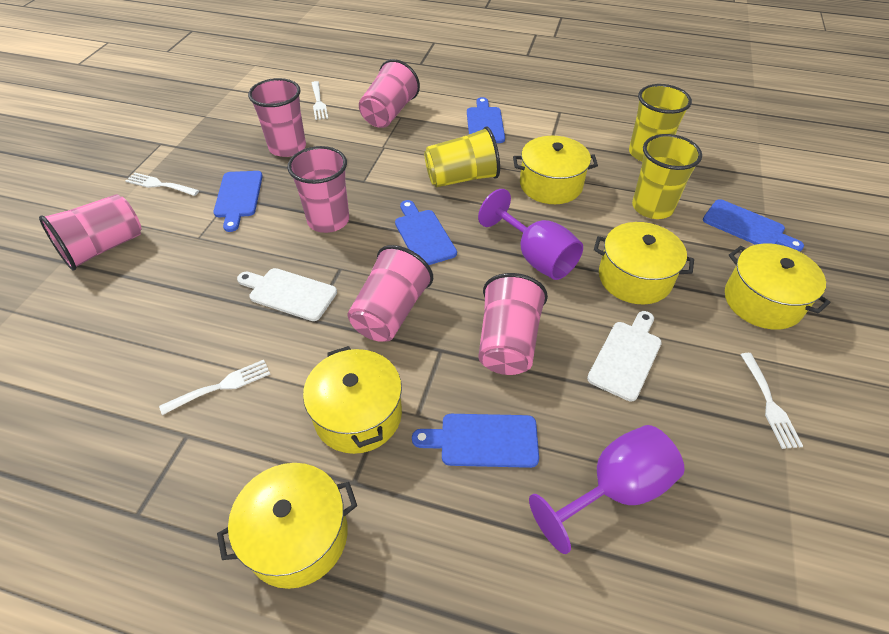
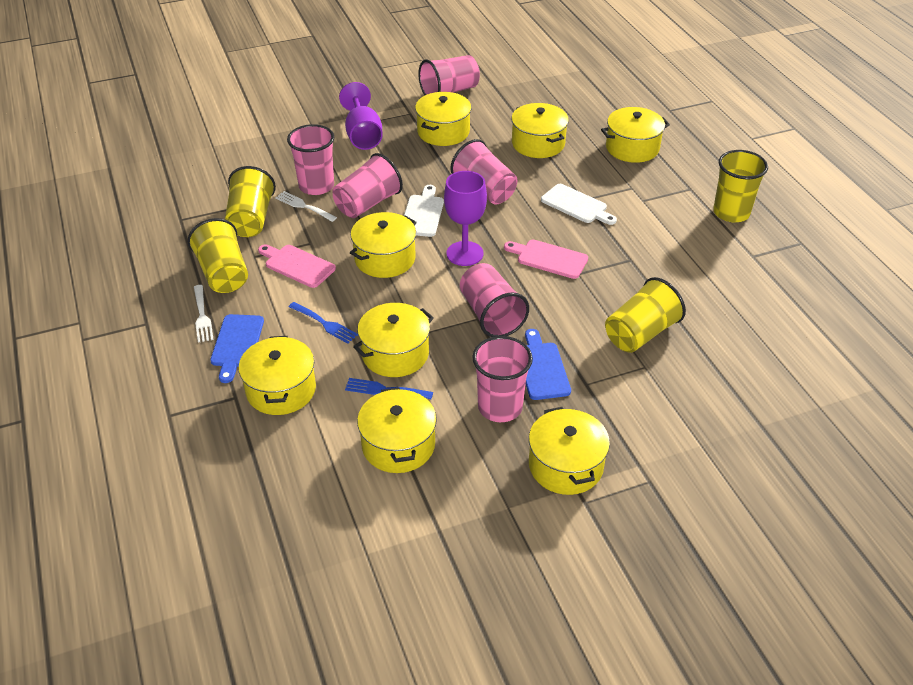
blue cutting board: 5 -> 2
blue fork: 0 -> 2
pink cutting board: 0 -> 2
white fork: 4 -> 2
yellow cup: 3 -> 4
yellow pot: 5 -> 8

